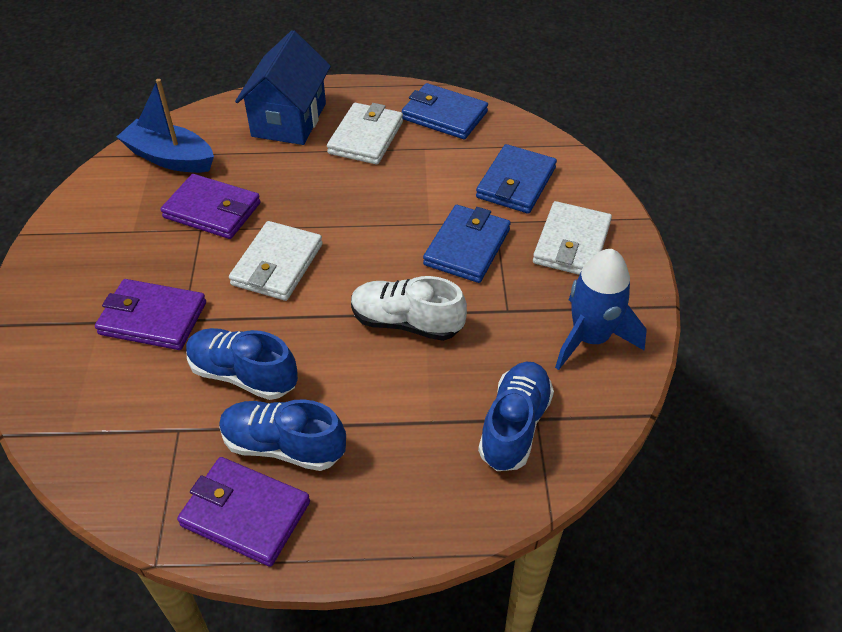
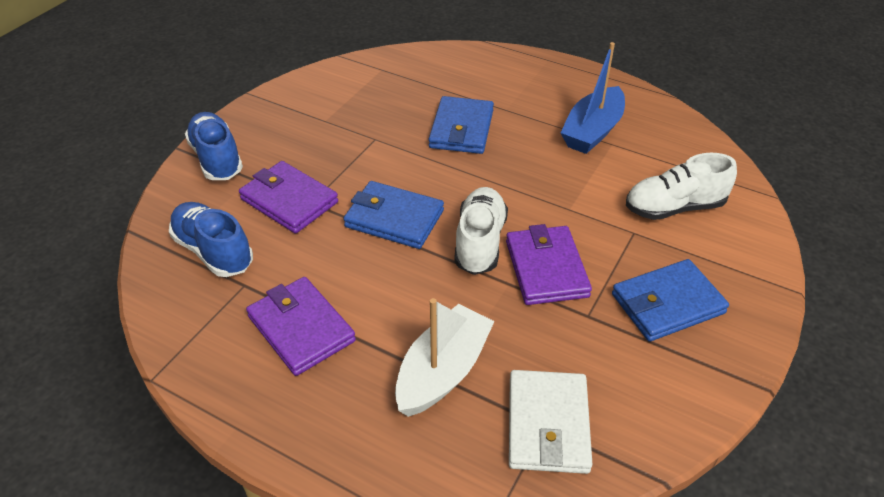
blue house: 1 -> 0
blue rocket: 1 -> 0
blue shoe: 3 -> 2
white boat: 0 -> 1
white shoe: 1 -> 2
white wallet: 3 -> 1

